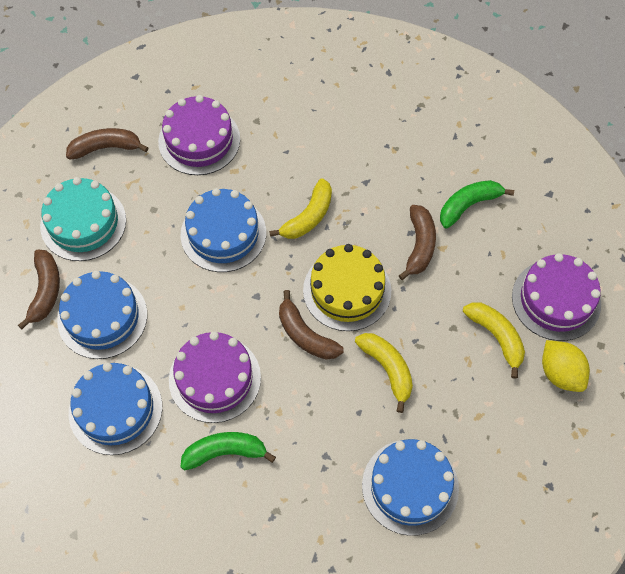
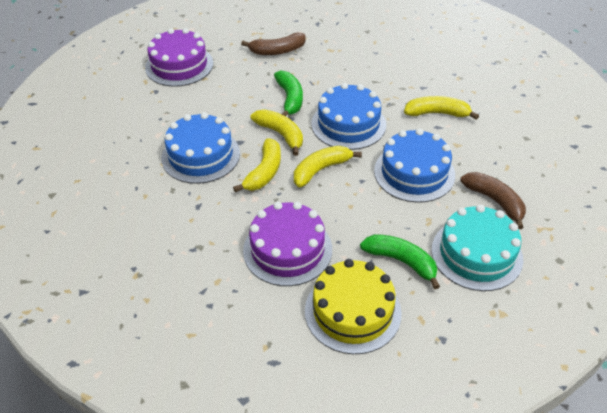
blue cake: 4 -> 3
brown banana: 4 -> 2
purple cake: 3 -> 2
yellow banana: 3 -> 4
yellow lemon: 1 -> 0

